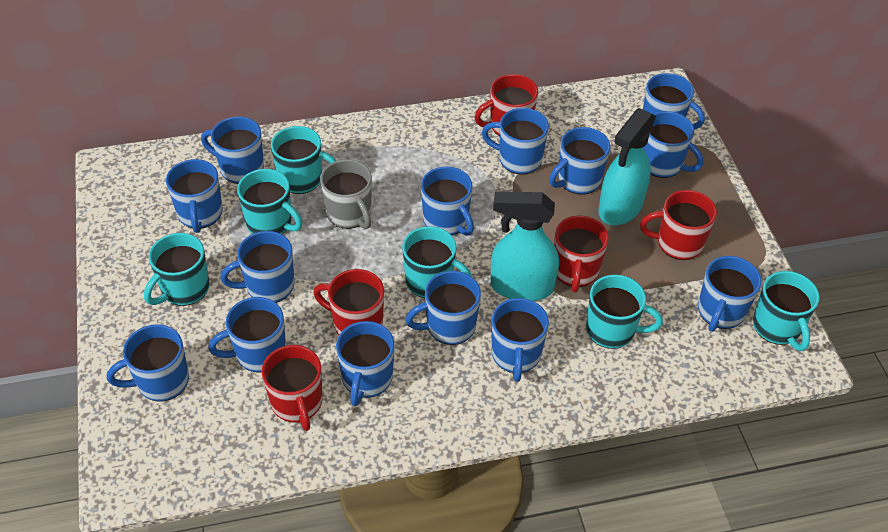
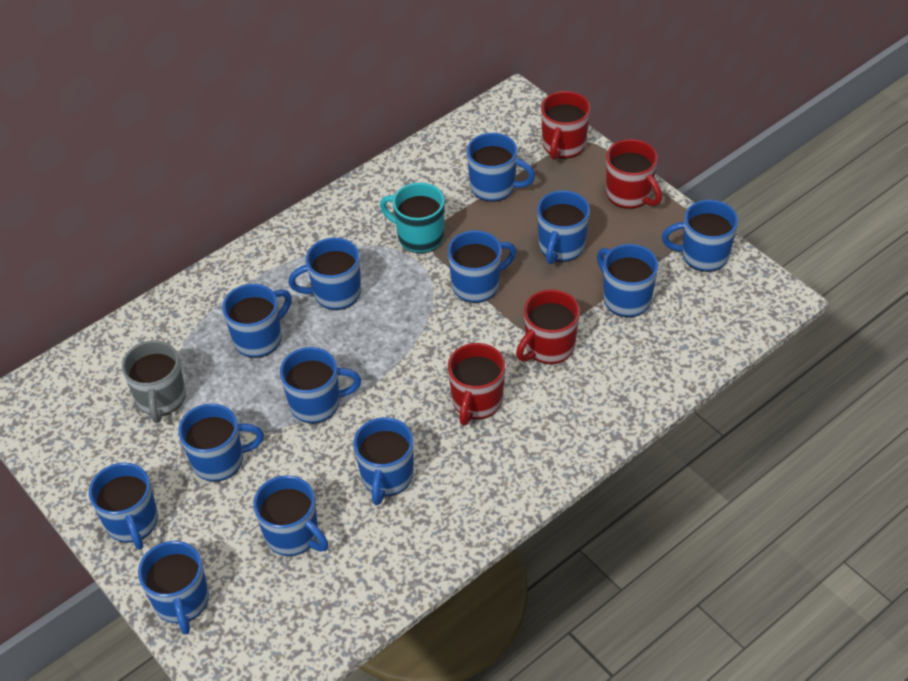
blue mug: 14 -> 13
red mug: 5 -> 4
turquoise mug: 6 -> 1
turquoise spray bottle: 2 -> 0

